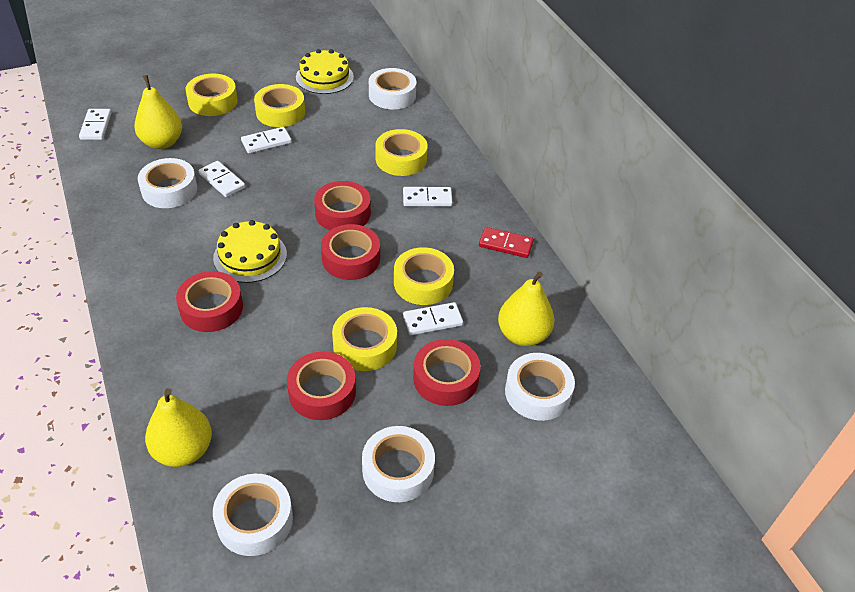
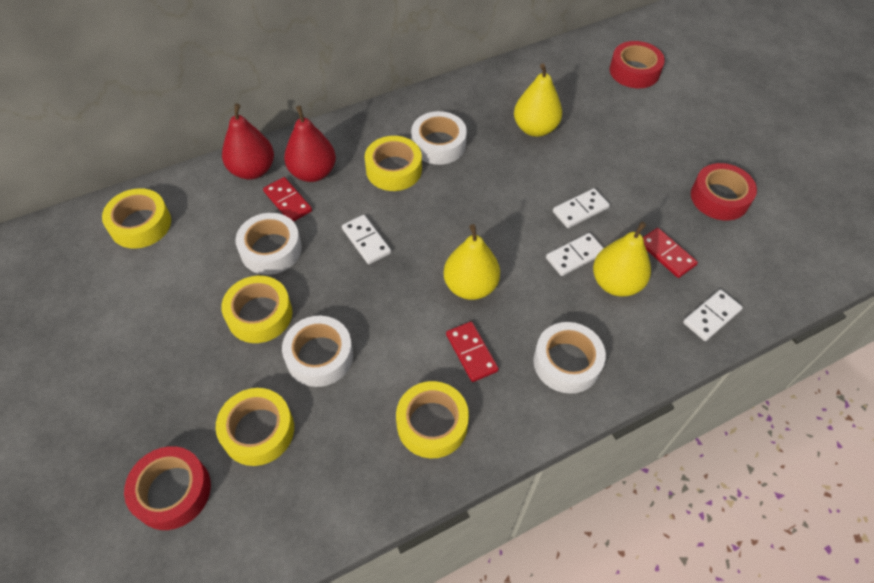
red domino: 1 -> 3
red pear: 0 -> 2
red tape: 5 -> 3
white domino: 5 -> 4
white tape: 5 -> 4
yellow cake: 2 -> 0

